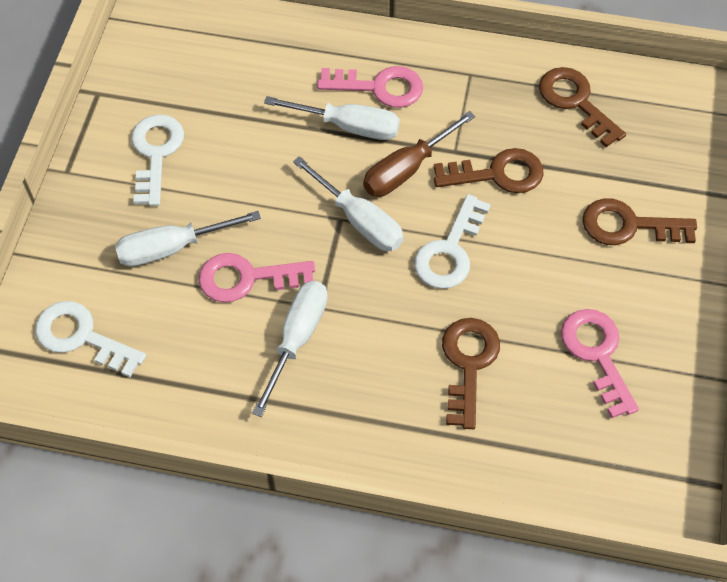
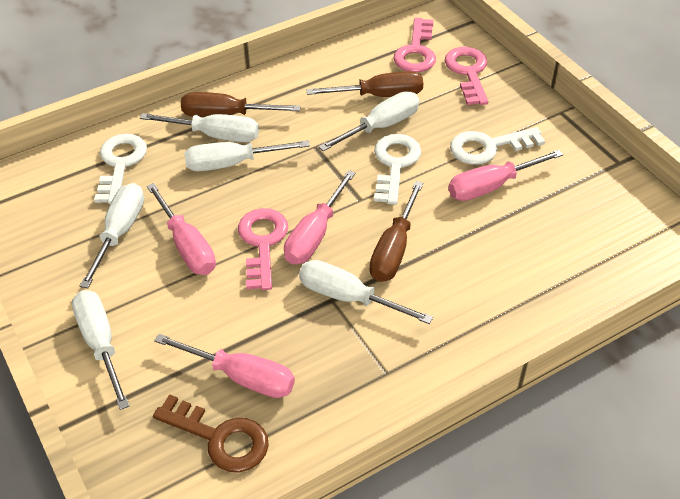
brown key: 4 -> 1
brown screwdriver: 1 -> 3
pink screwdriver: 0 -> 4
white screwdriver: 4 -> 6

